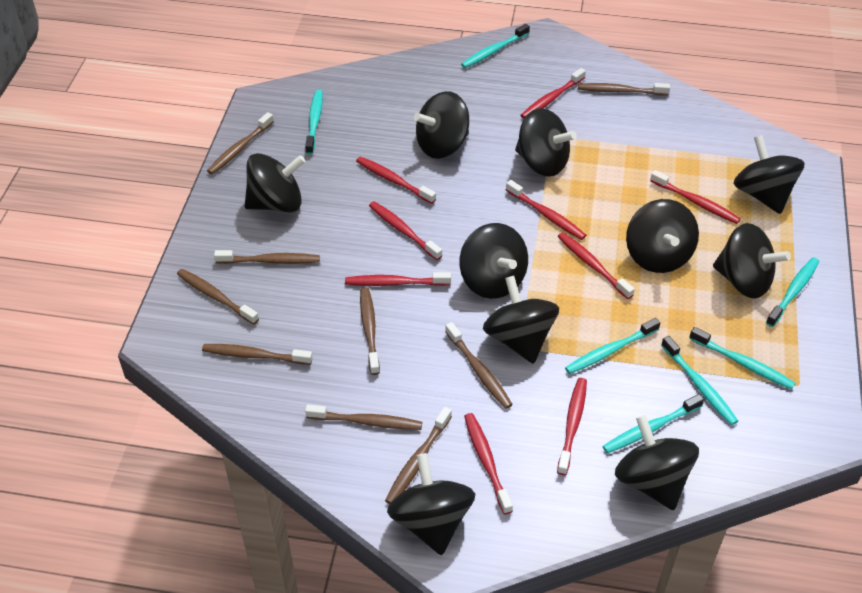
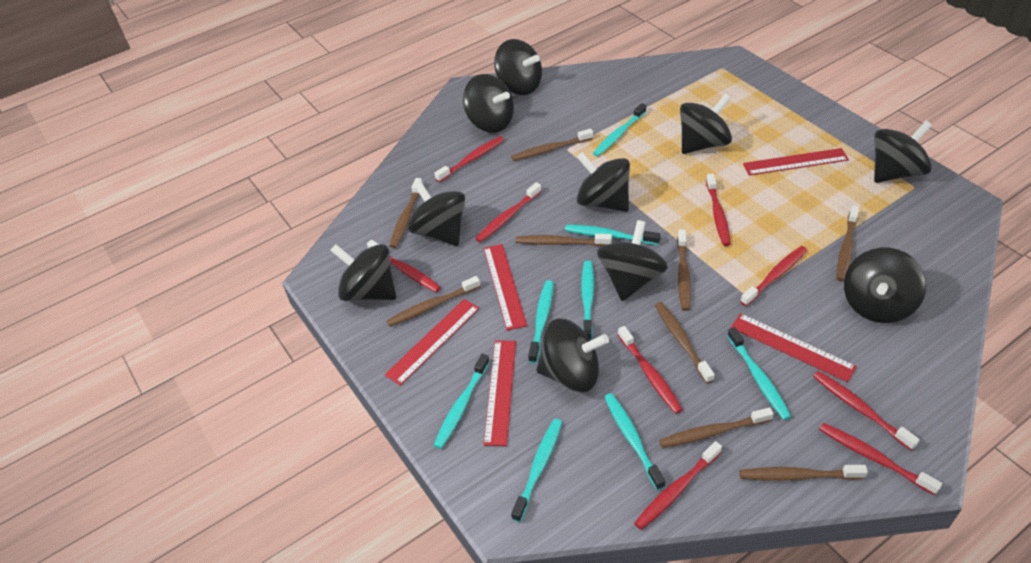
red ruler: 0 -> 5
turquoise toothbrush: 7 -> 8

